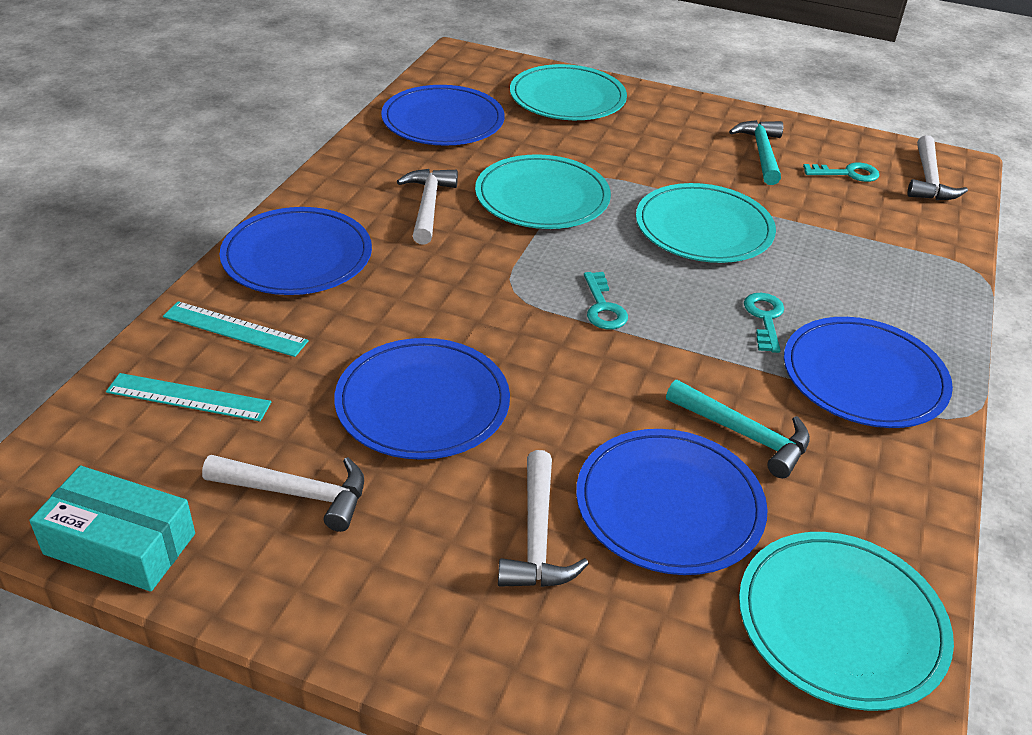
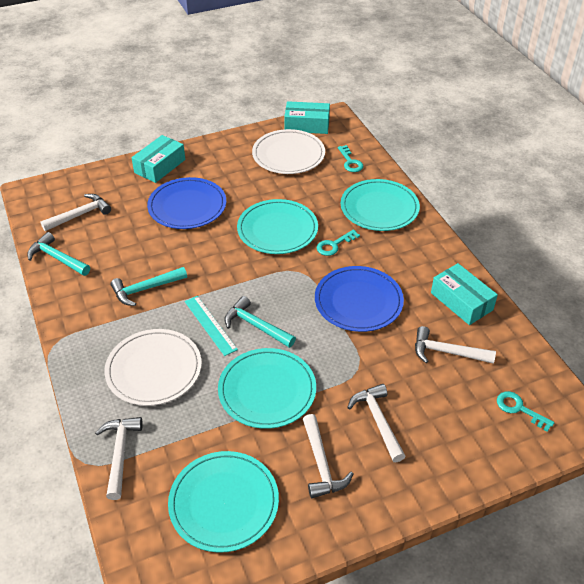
blue plate: 5 -> 2
turquoise box: 1 -> 3
turquoise hammer: 2 -> 3
turquoise ruler: 2 -> 1
white hammer: 4 -> 5
white plate: 0 -> 2

